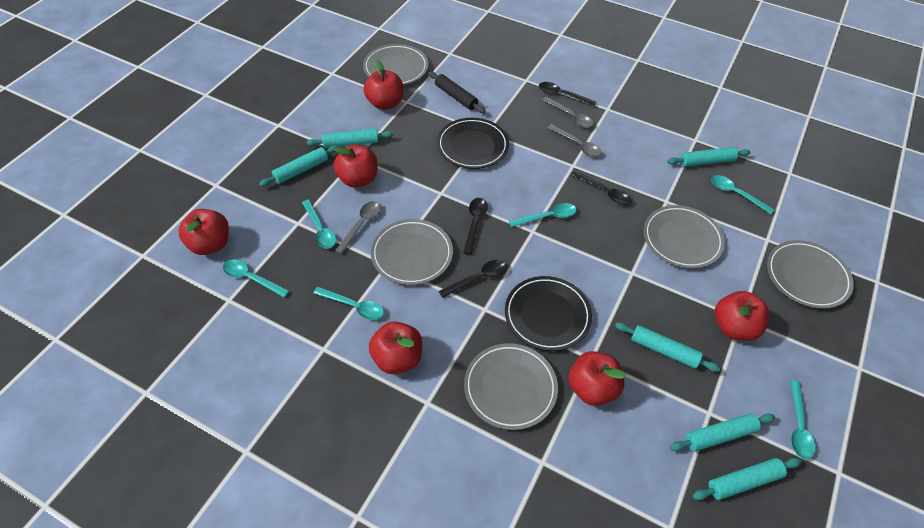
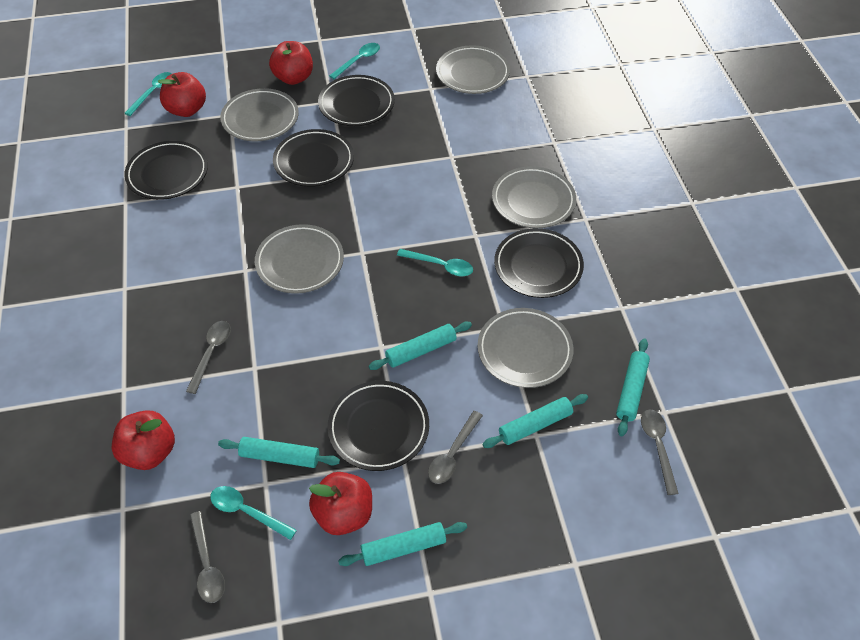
black plate: 2 -> 5
black rolling pin: 1 -> 0
black spoon: 4 -> 0
grey spoon: 3 -> 4
red apple: 6 -> 4
turquoise rolling pin: 6 -> 5
turquoise spoon: 6 -> 4

